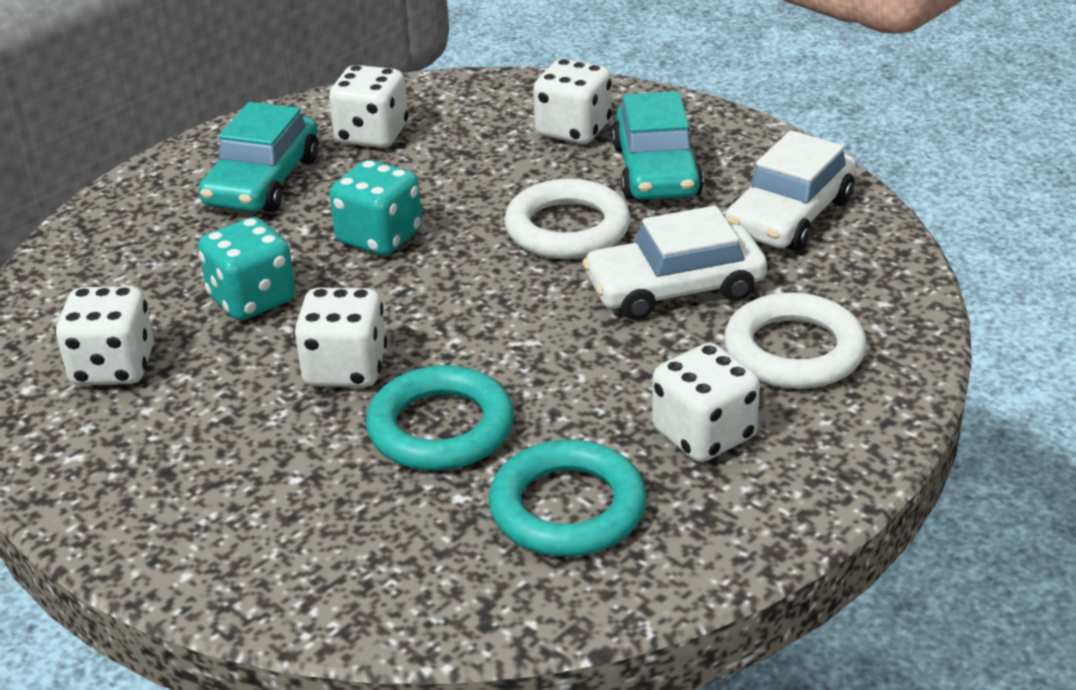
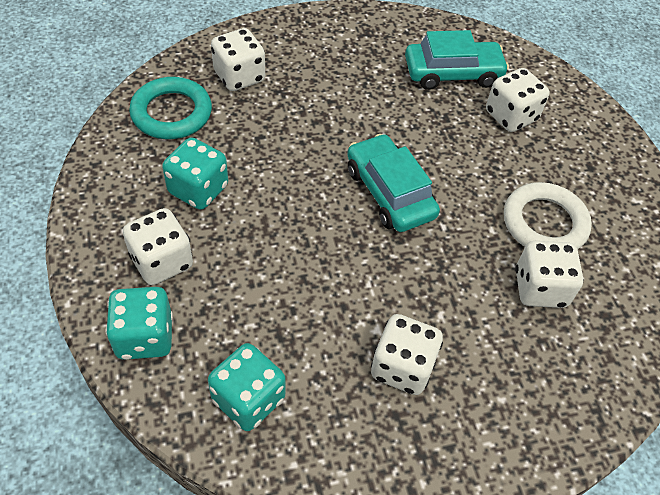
turquoise dice: 2 -> 3
turquoise ring: 2 -> 1
white car: 2 -> 0
white ring: 2 -> 1

